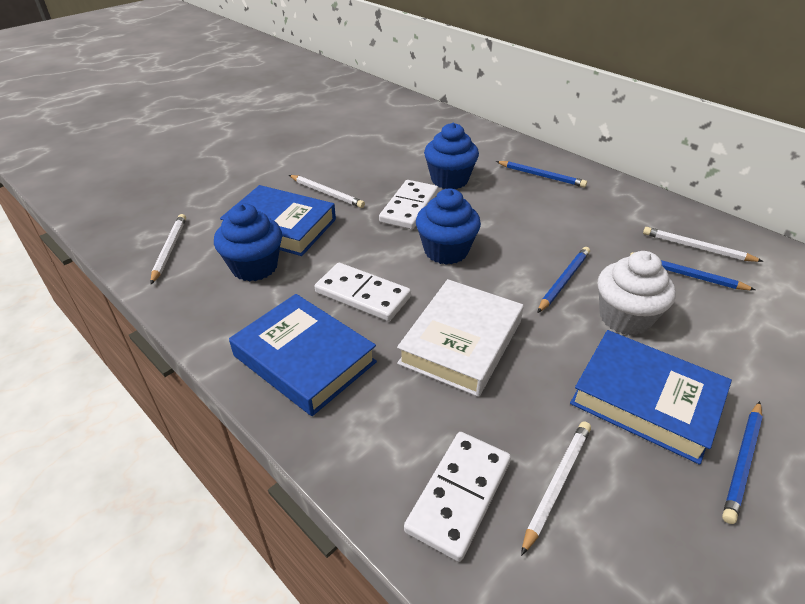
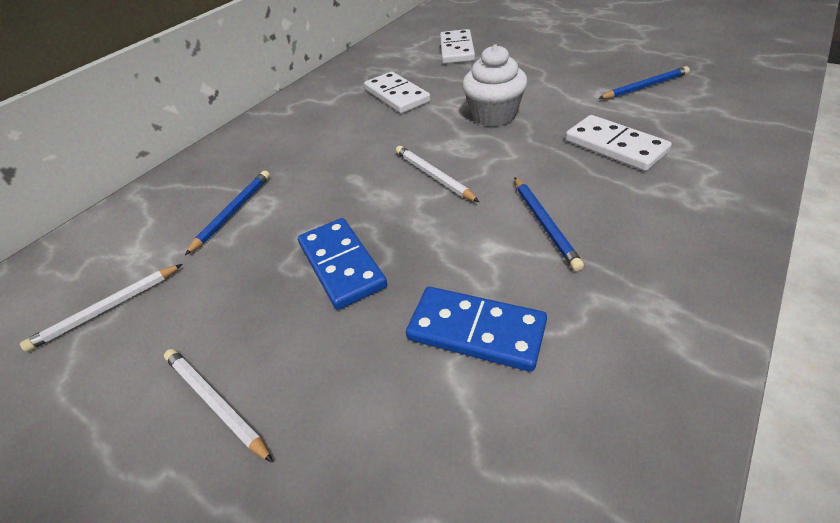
blue book: 3 -> 0
blue cupcake: 3 -> 0
blue domino: 0 -> 2
blue pencil: 4 -> 3
white book: 1 -> 0
white pencil: 4 -> 3

